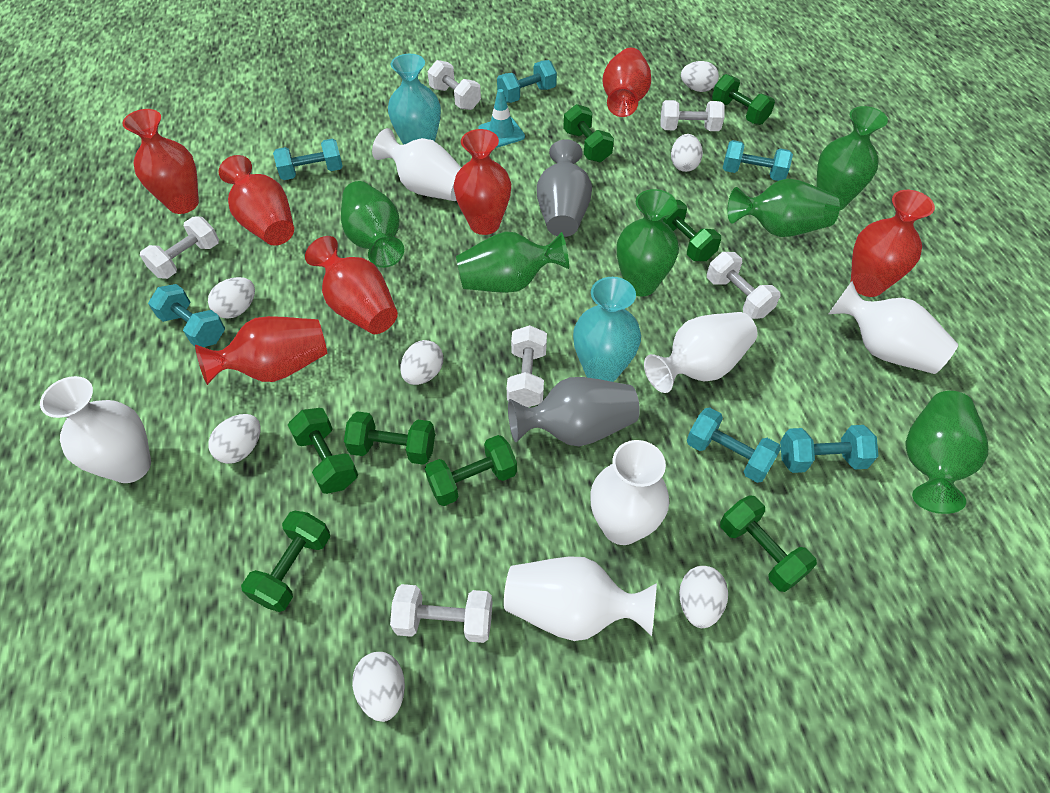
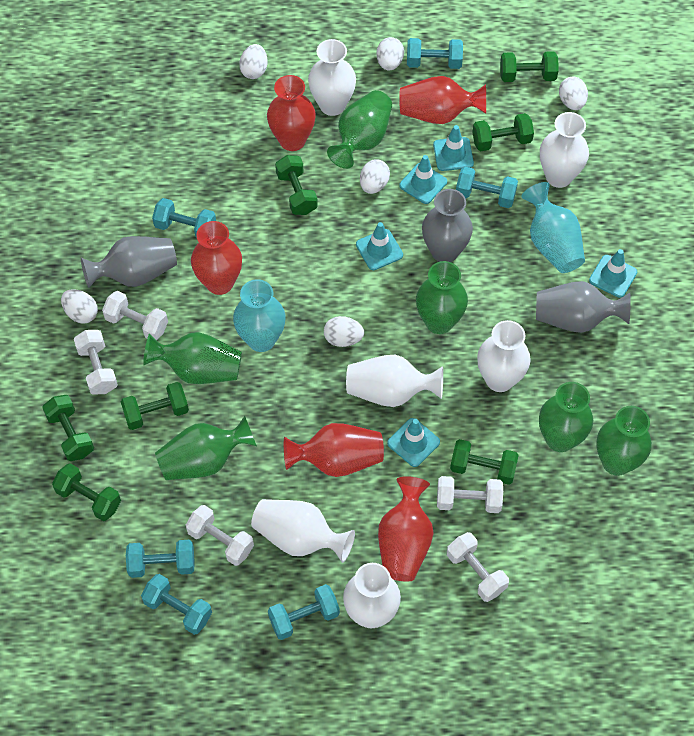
green dumbbell: 8 -> 7
grey vase: 2 -> 3
red vase: 7 -> 5
turquoise traffic cone: 1 -> 5
white dumbbell: 6 -> 5
white egg: 7 -> 6

